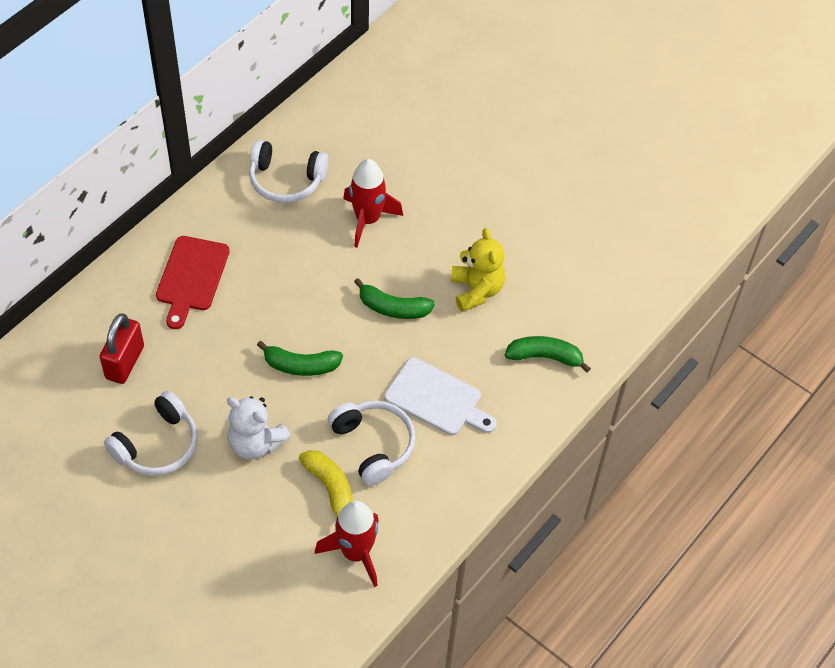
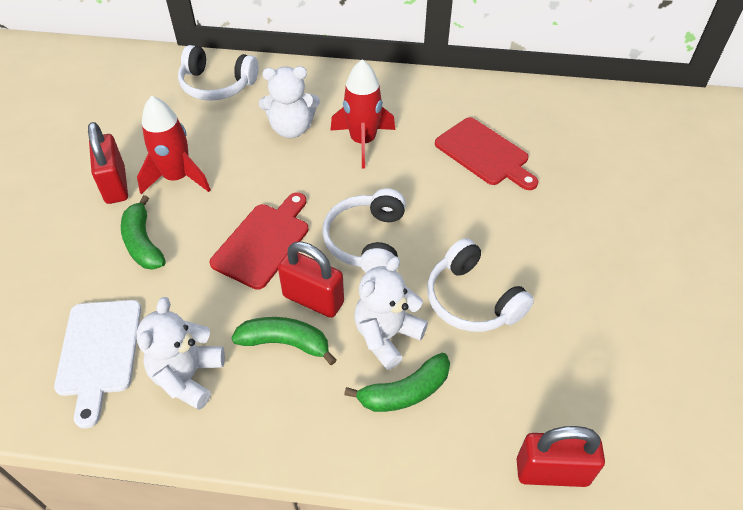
red cutting board: 1 -> 2
red padlock: 1 -> 3
white teddy bear: 1 -> 3
yellow banana: 1 -> 0
yellow teddy bear: 1 -> 0

